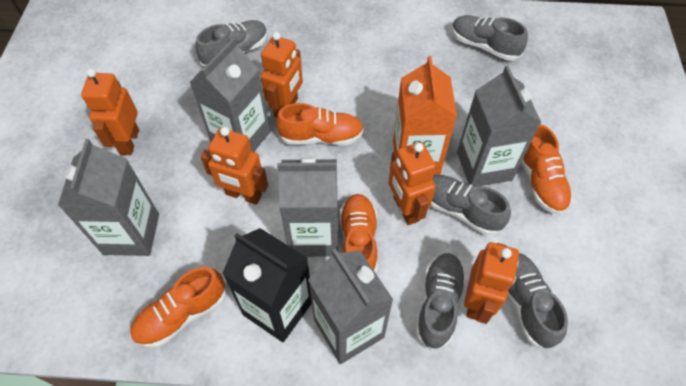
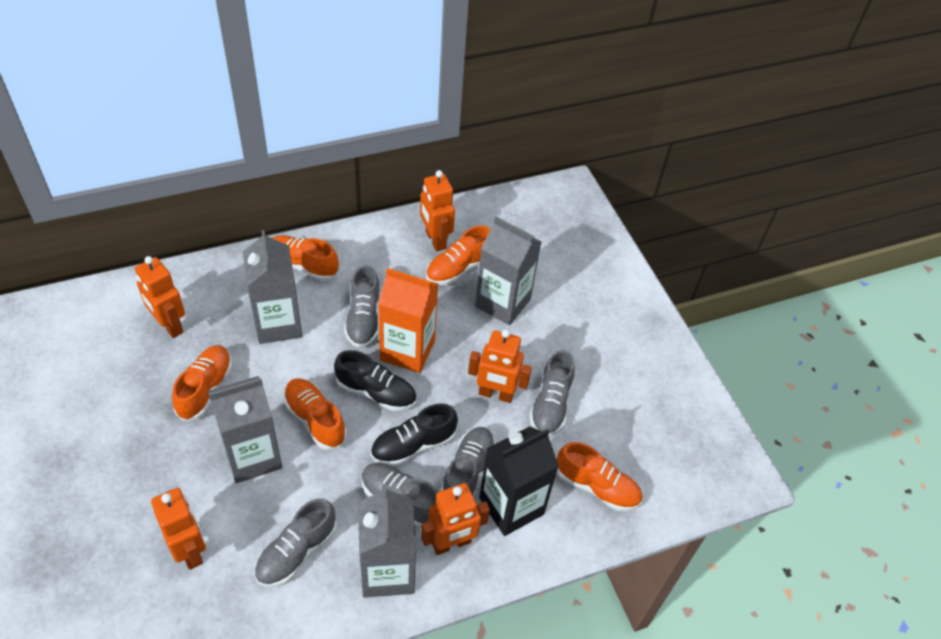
black shoe: 0 -> 2
grey carton: 5 -> 4
orange shoe: 4 -> 5

